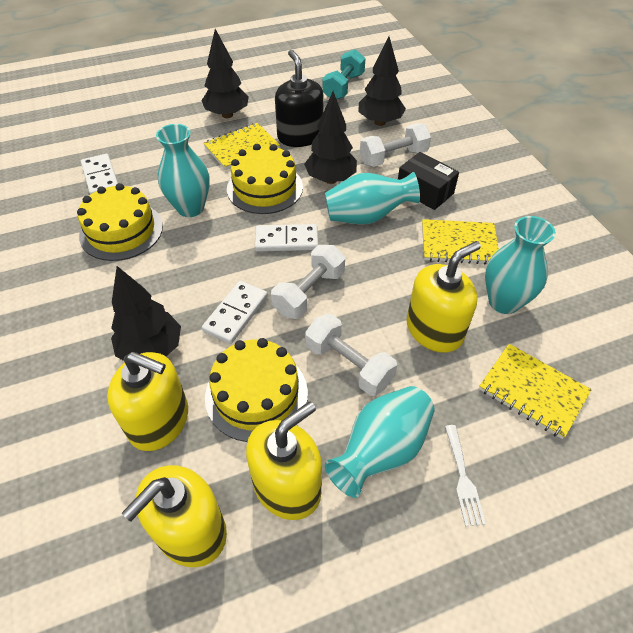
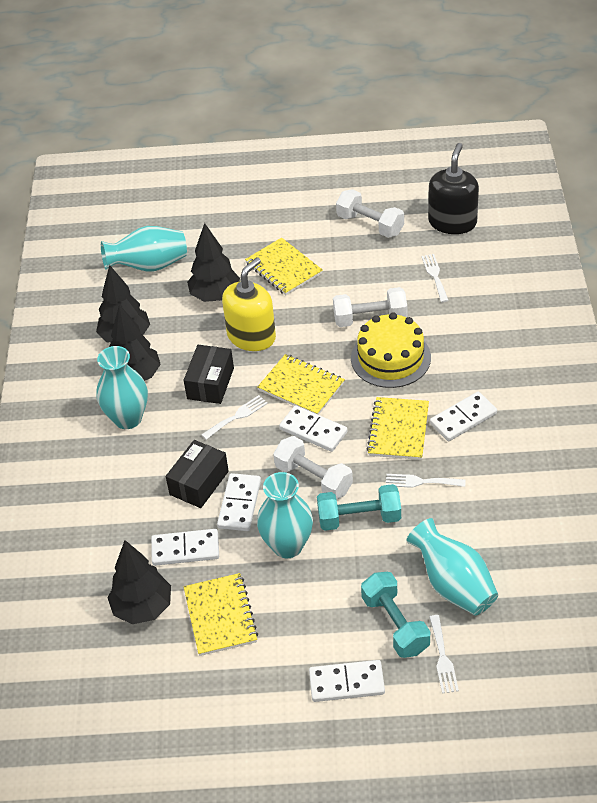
black box: 1 -> 2
turquoise dumbbell: 1 -> 2
white domino: 3 -> 5
white fork: 1 -> 4
yellow cake: 3 -> 1
yellow notebook: 3 -> 4
yellow soap dispenser: 4 -> 1

